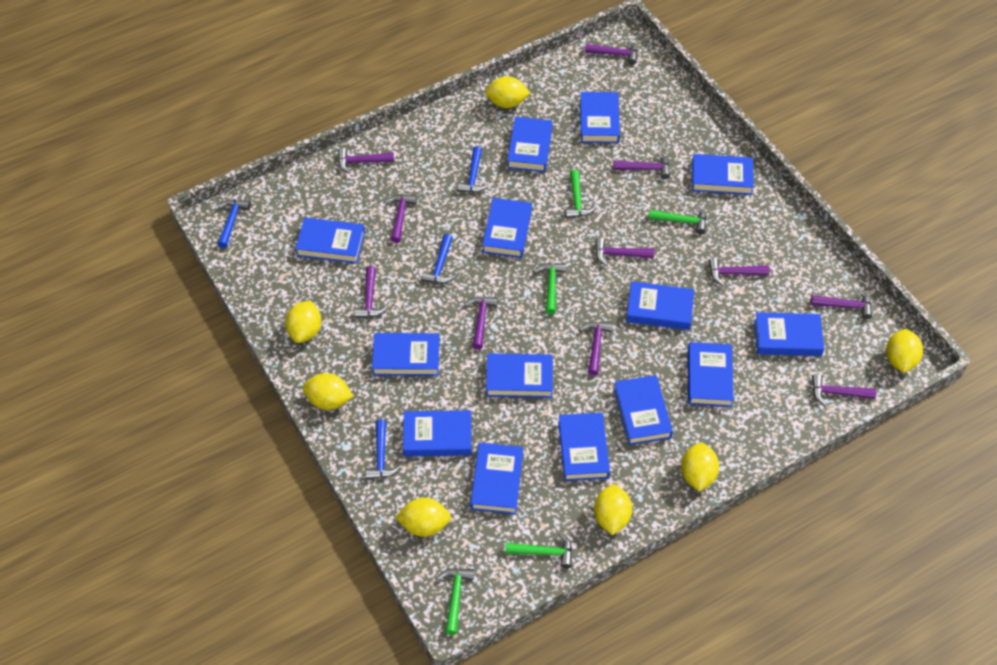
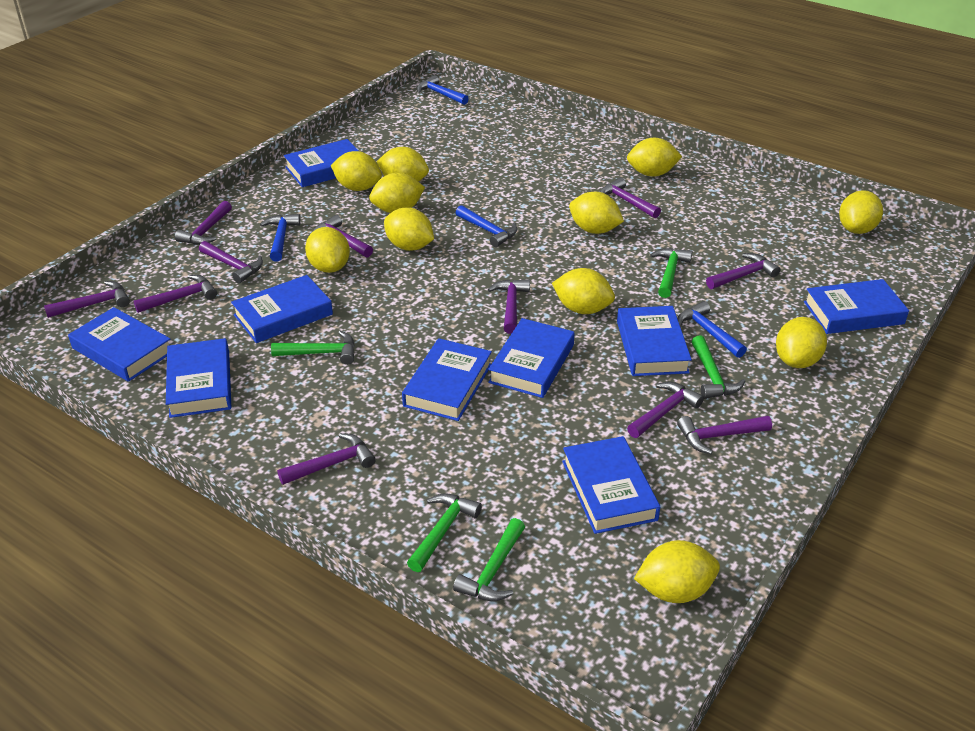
blue book: 14 -> 9
yellow lemon: 7 -> 11

